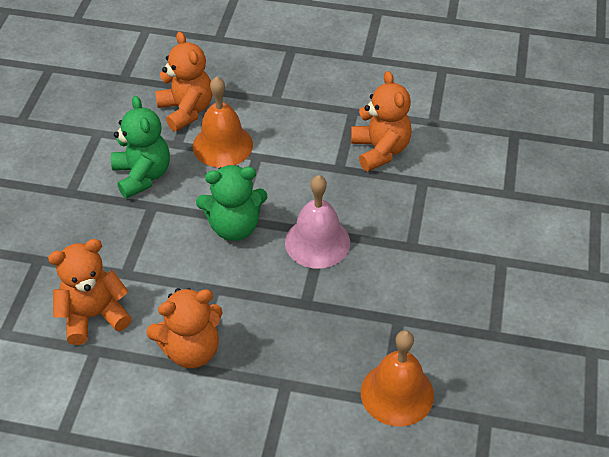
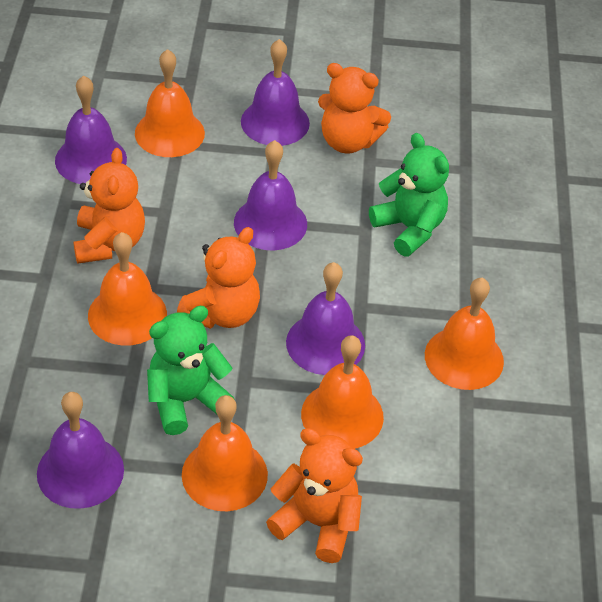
orange bell: 2 -> 5
pink bell: 1 -> 0
purple bell: 0 -> 5

